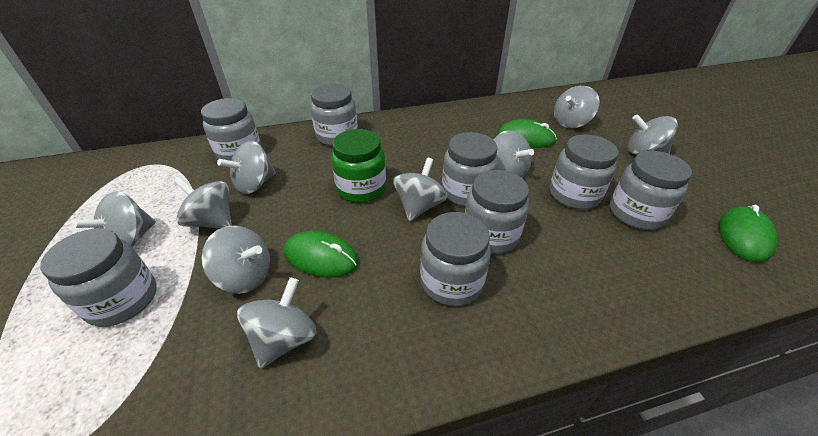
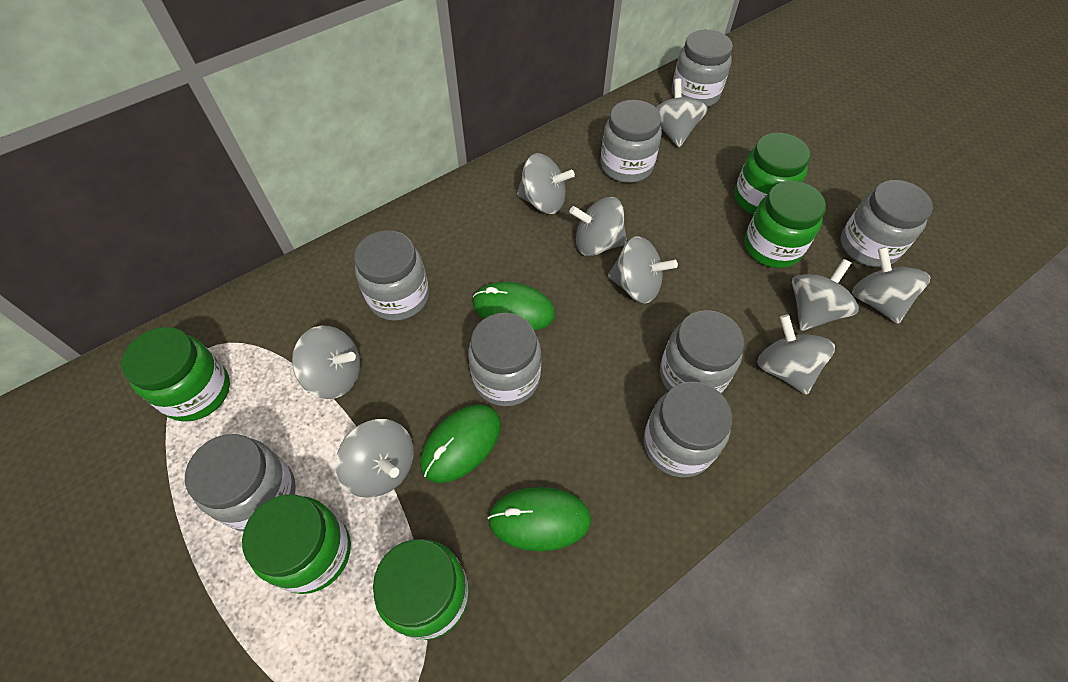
green jar: 1 -> 5

